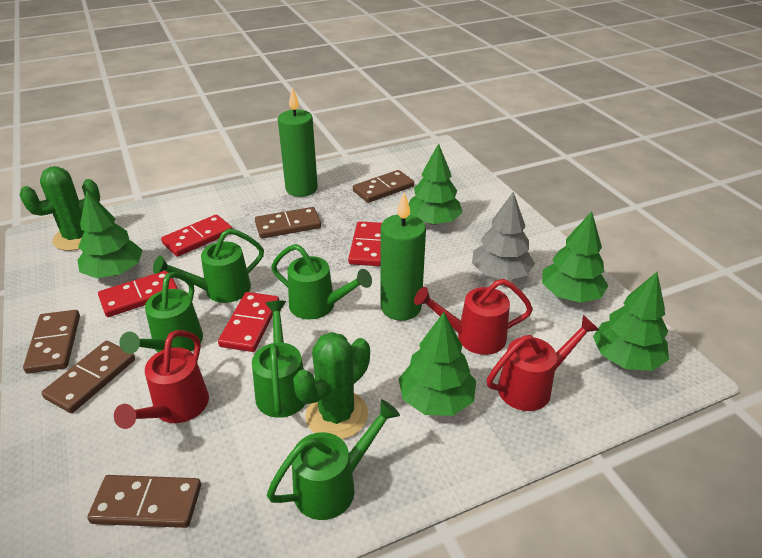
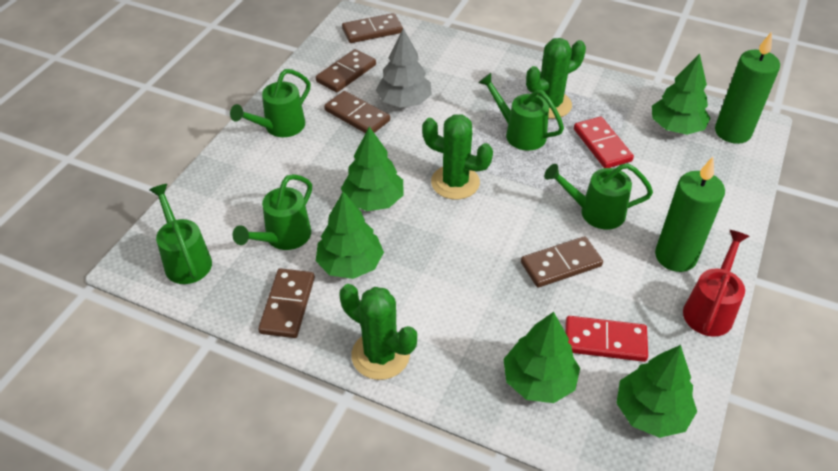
green cactus: 2 -> 3
red domino: 4 -> 2
red watering can: 3 -> 1

